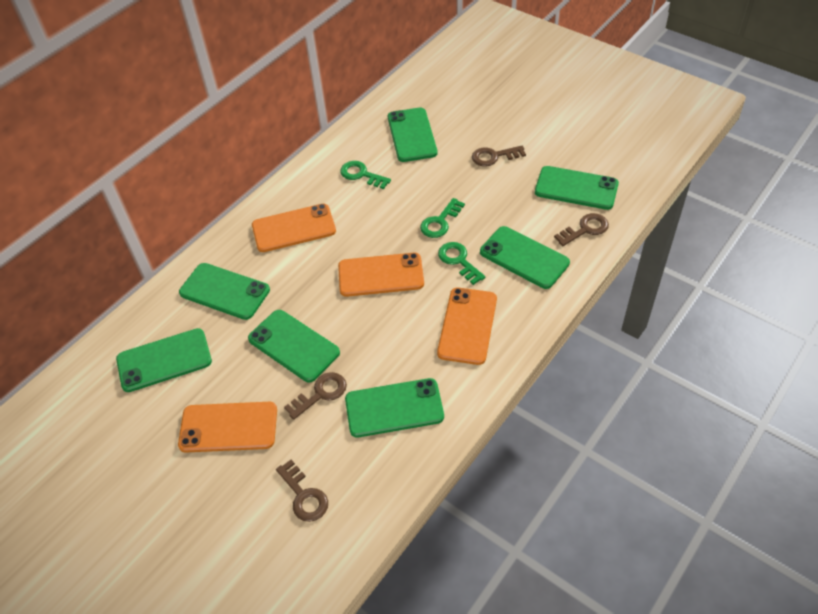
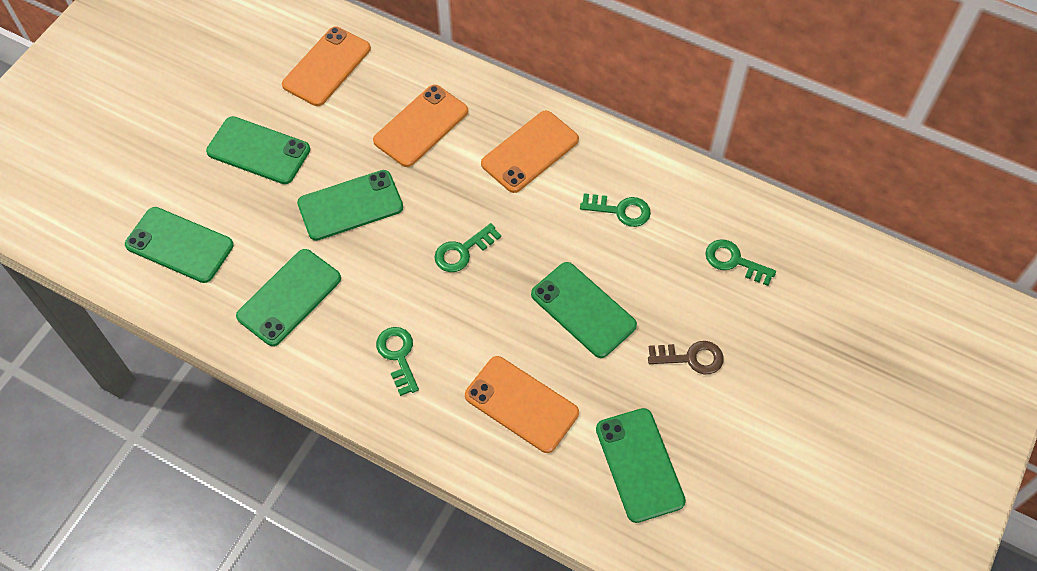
brown key: 4 -> 1
green key: 3 -> 4
green phone: 7 -> 6

